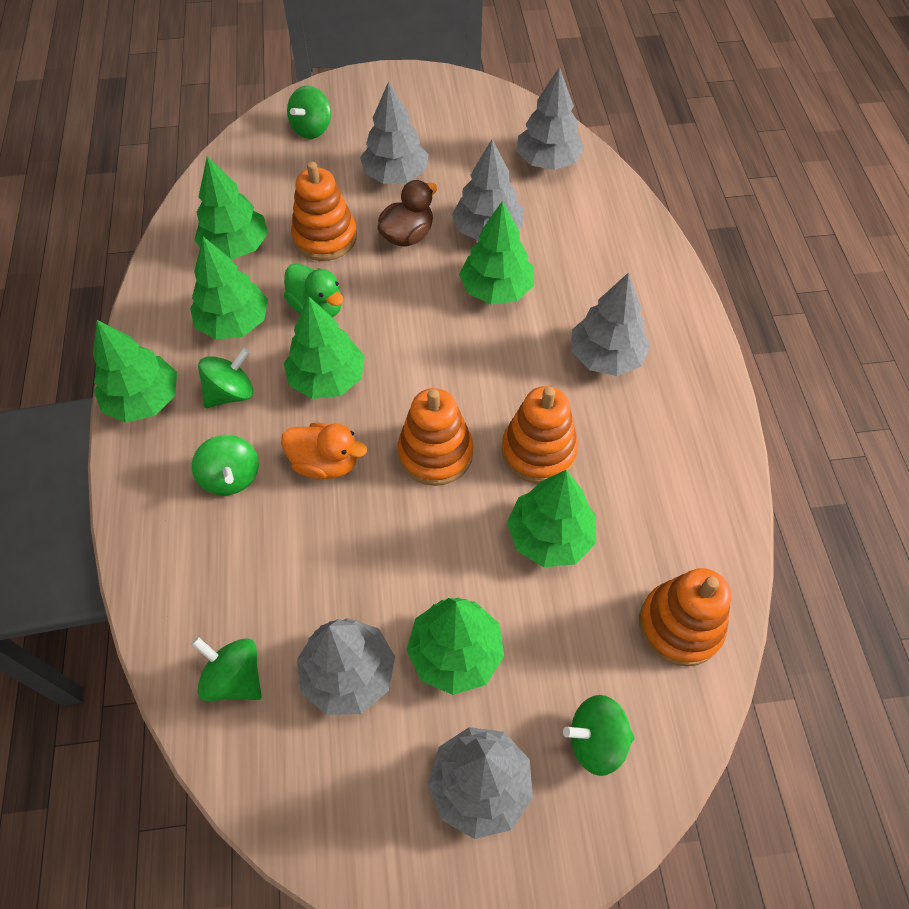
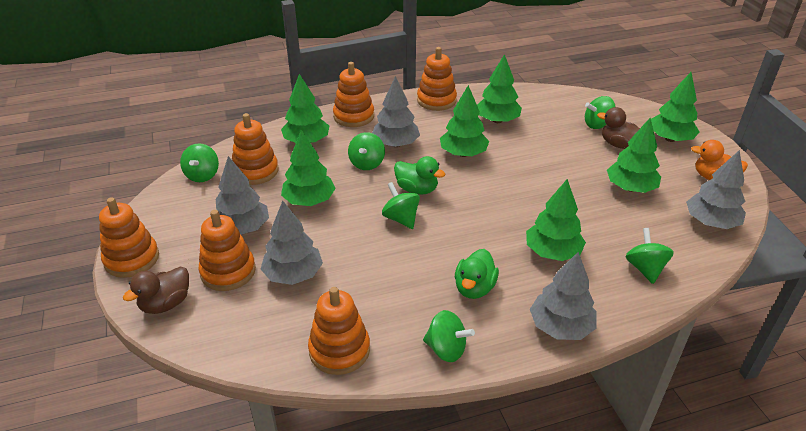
brown duck: 1 -> 2
green duck: 1 -> 2
green spinning top: 5 -> 6
grey tree: 6 -> 5
orange stacking toy: 4 -> 6

